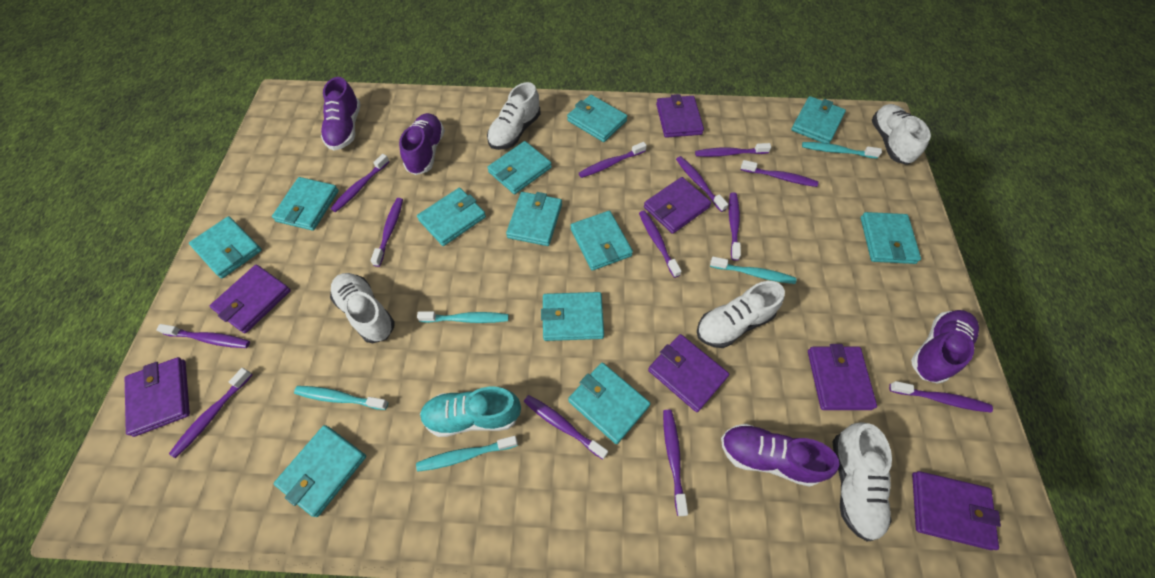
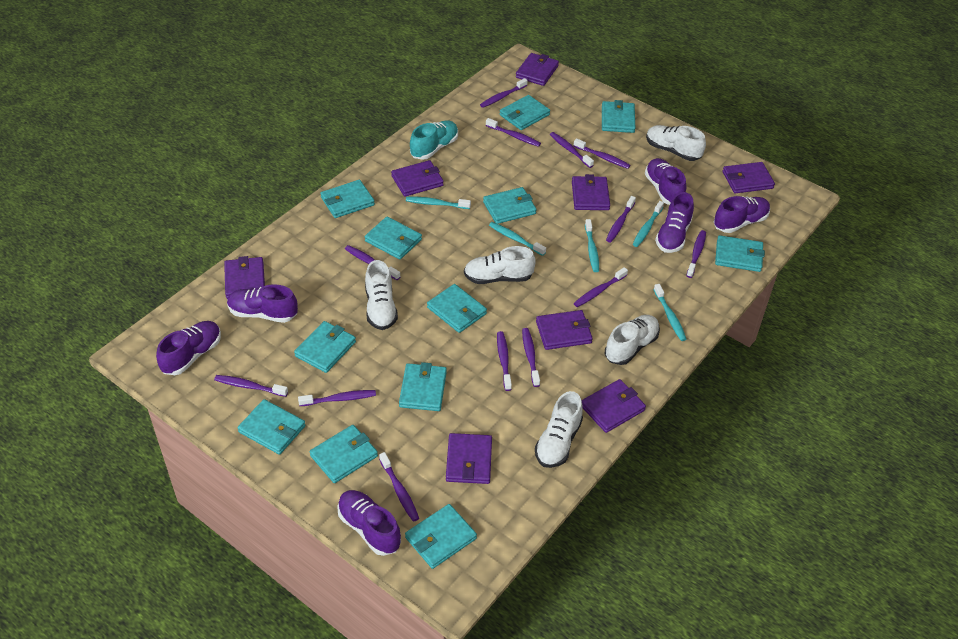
purple shoe: 4 -> 6
purple wallet: 7 -> 8

